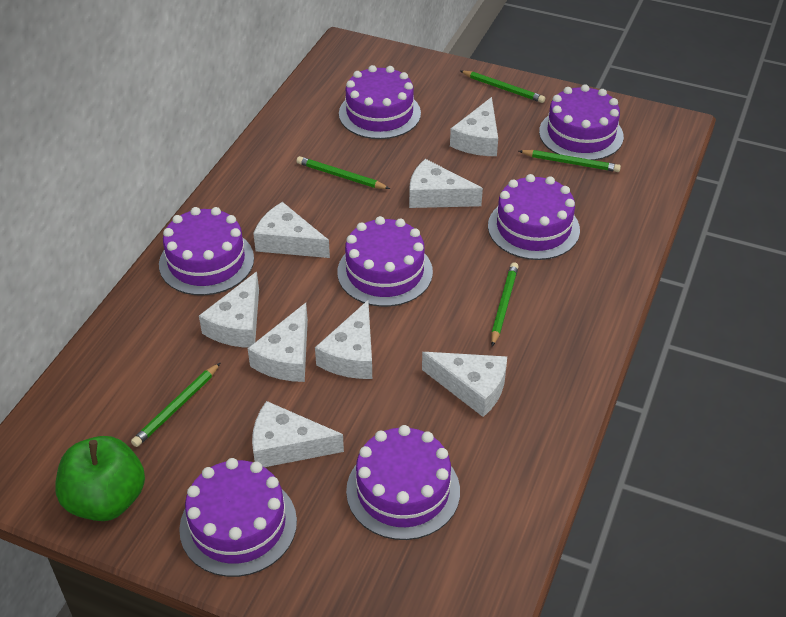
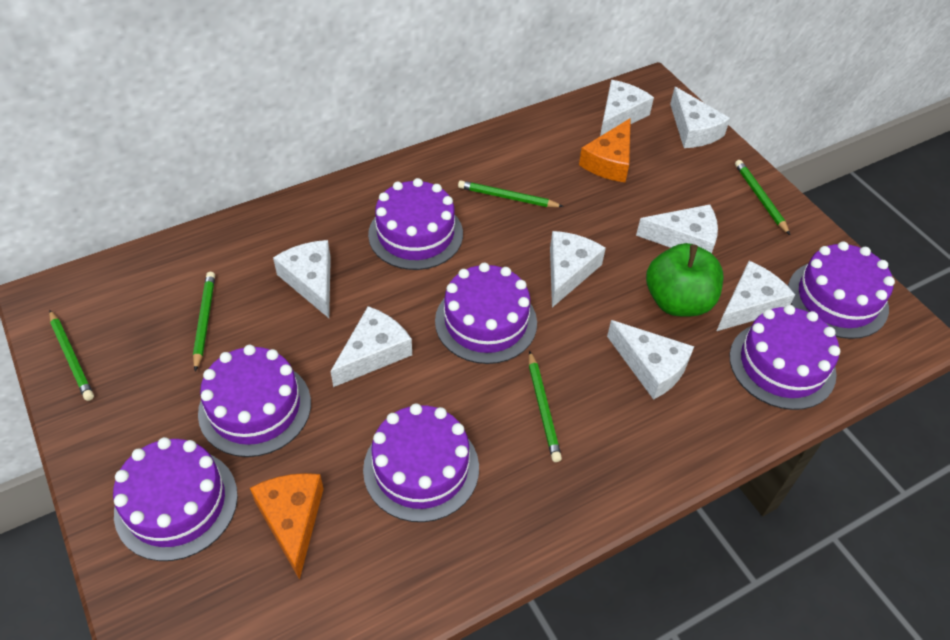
orange cheese: 0 -> 2

